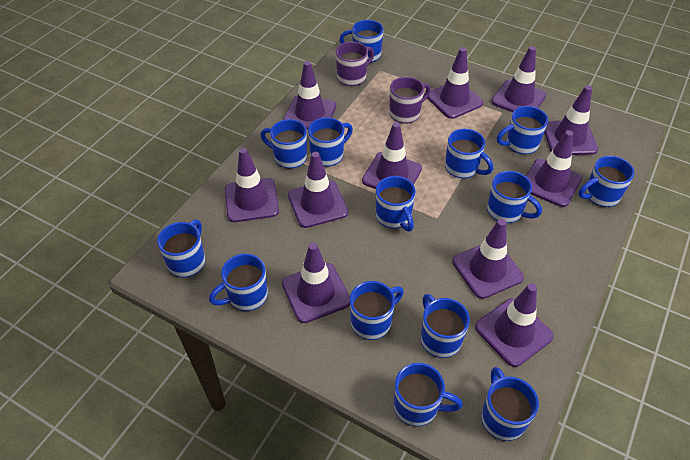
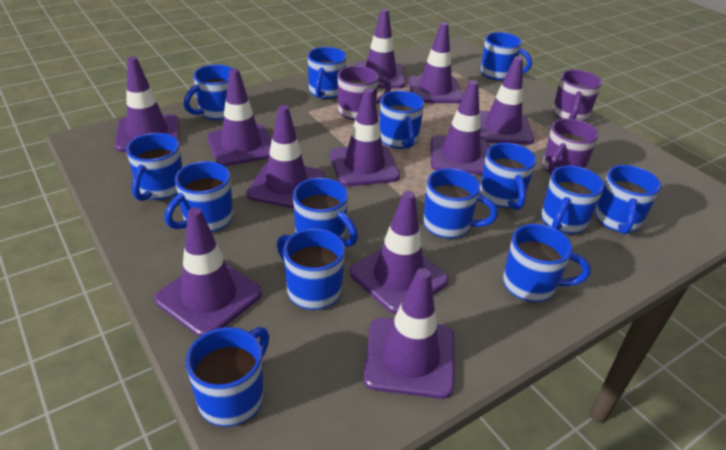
purple mug: 2 -> 3

